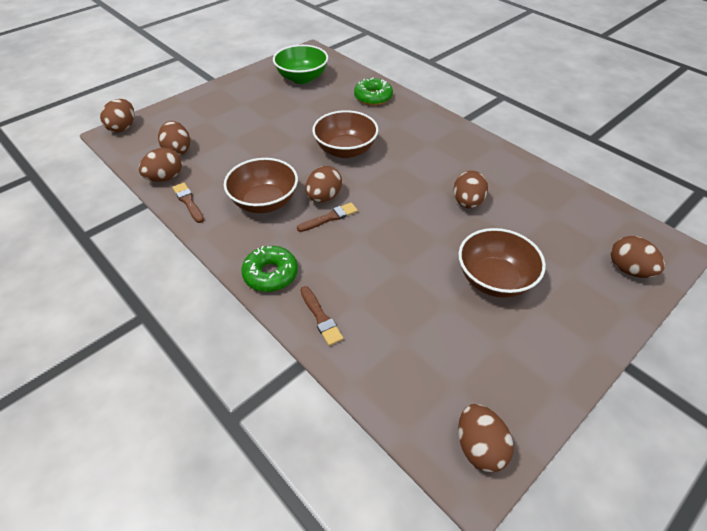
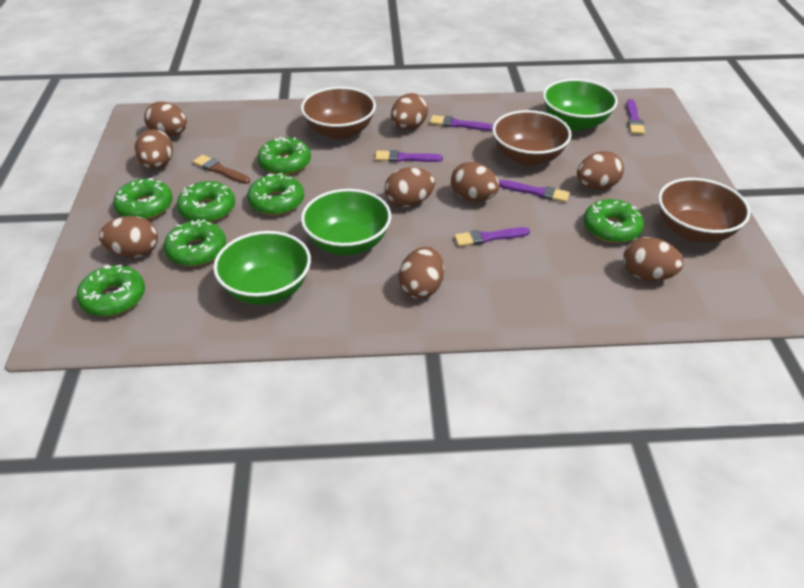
brown brush: 3 -> 1
brown egg: 7 -> 9
green bowl: 1 -> 3
green donut: 2 -> 7
purple brush: 0 -> 5

